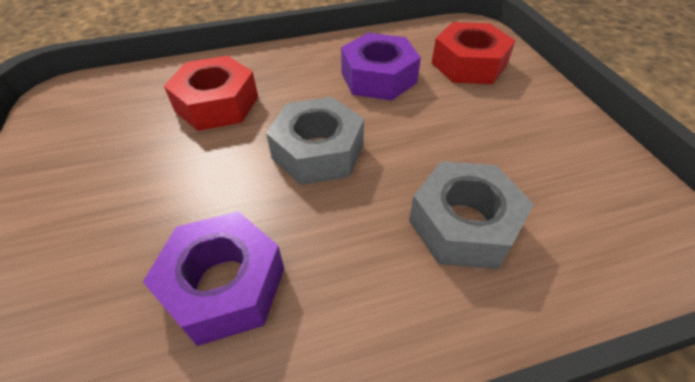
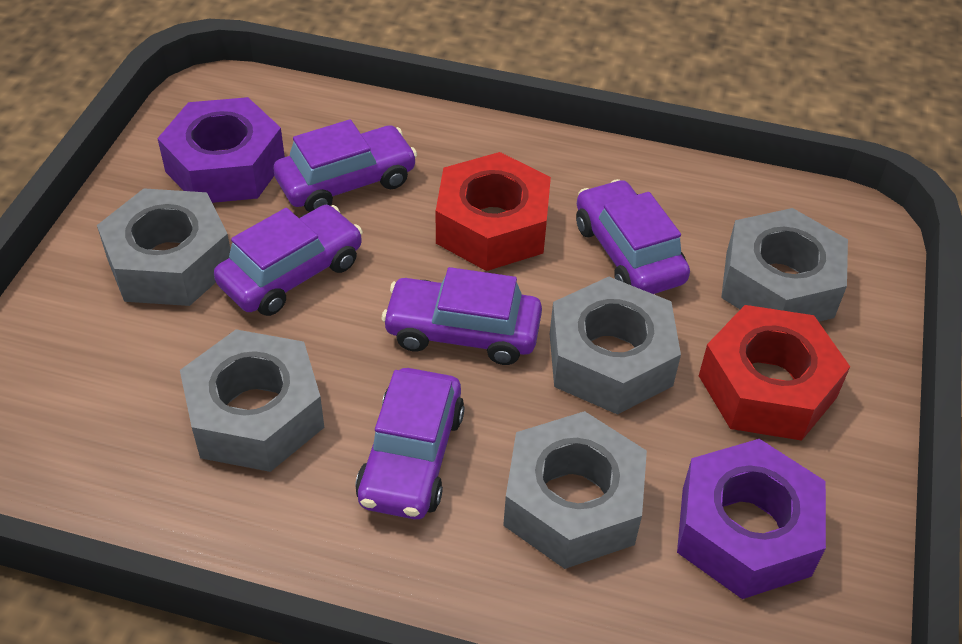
grey nut: 2 -> 5
purple car: 0 -> 5

